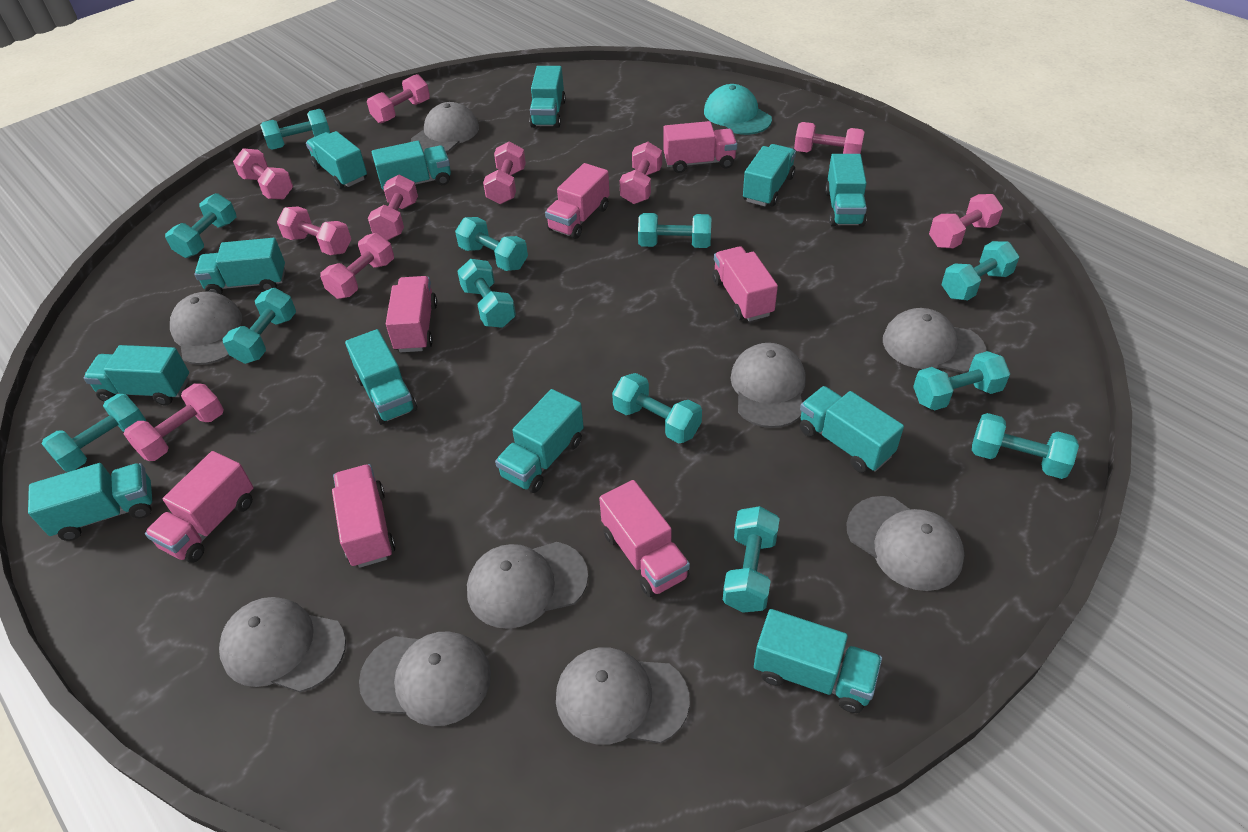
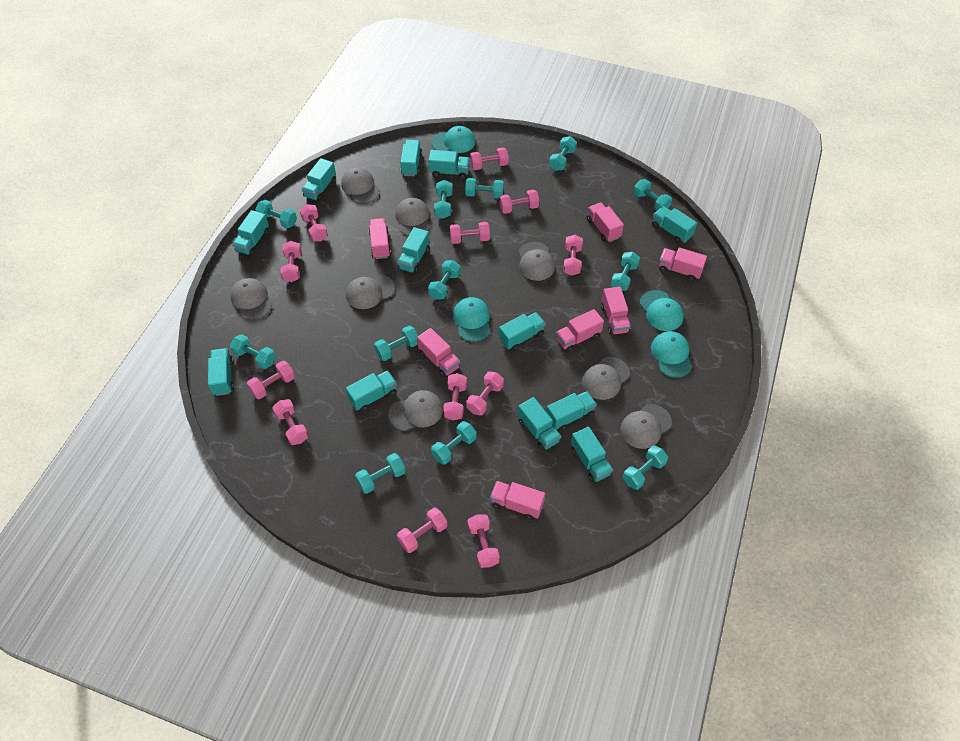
grey cap: 9 -> 8
pink dumbbell: 10 -> 12
turquoise cap: 1 -> 4

